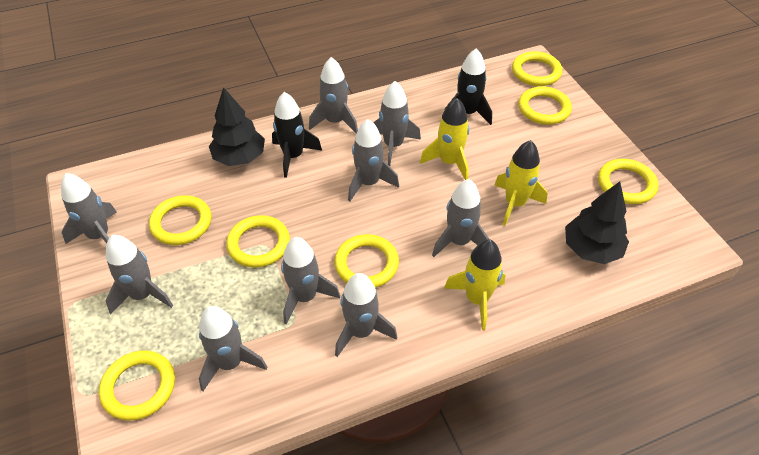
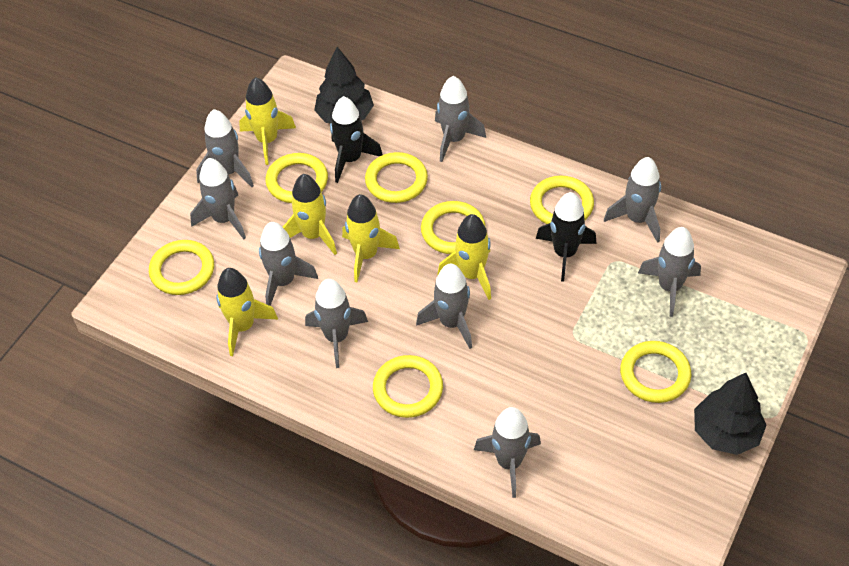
yellow rocket: 3 -> 5

